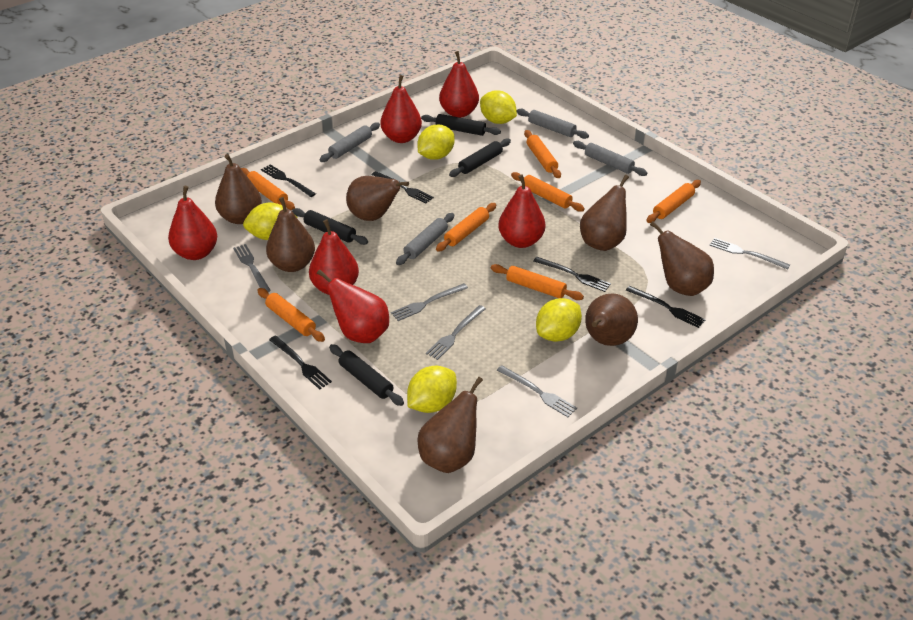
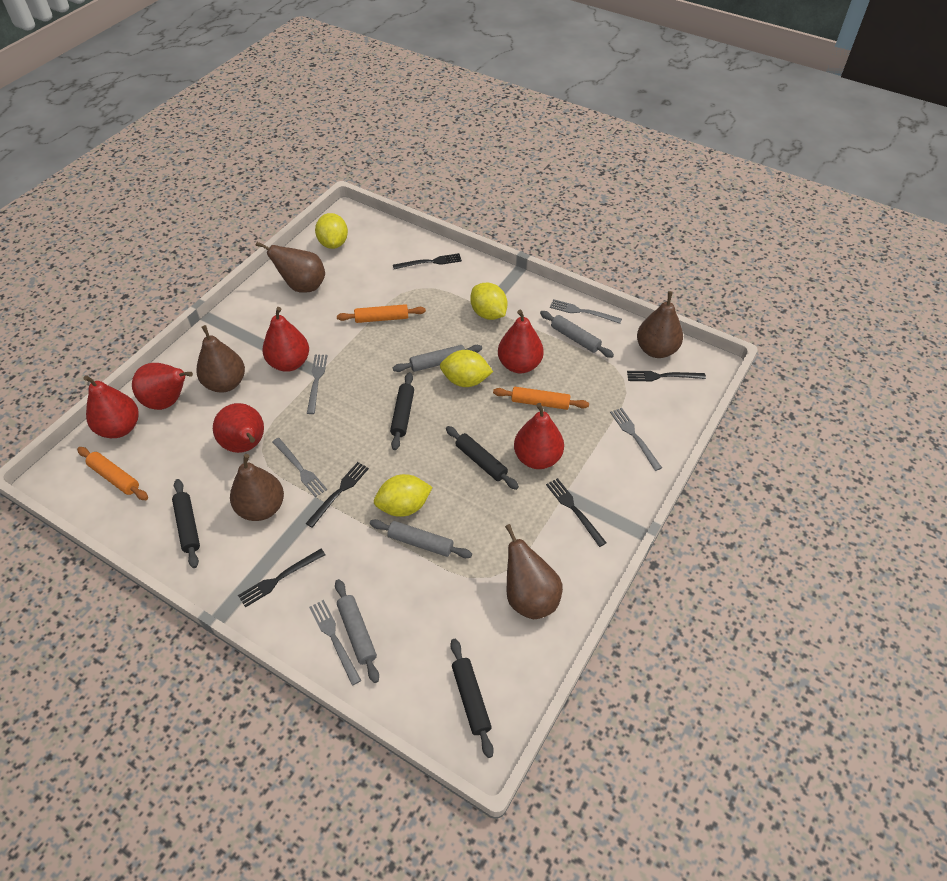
brown pear: 7 -> 5
orange rolling pin: 7 -> 3
yellow lemon: 5 -> 4

